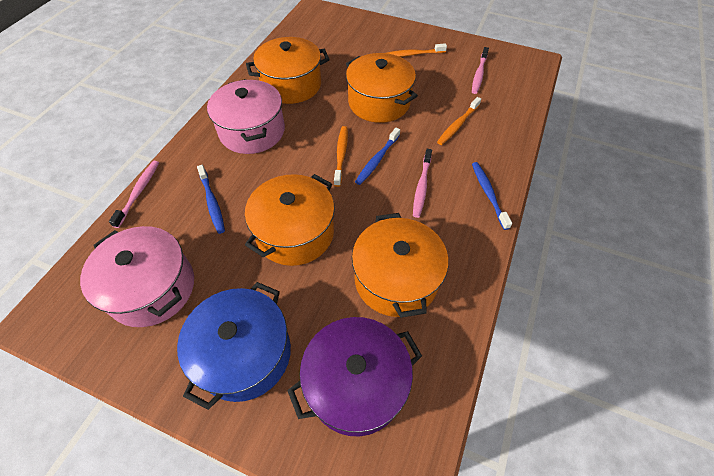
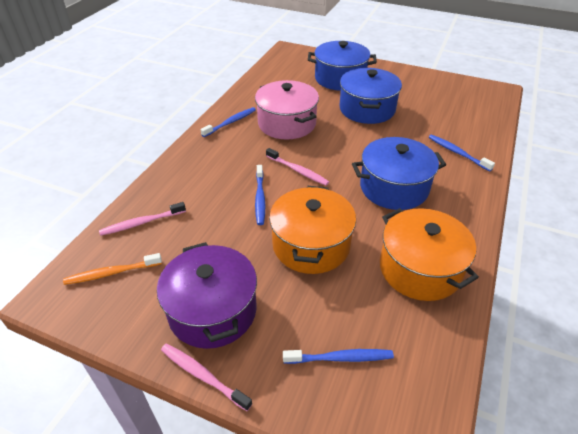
blue pot: 1 -> 3
blue toothbrush: 3 -> 4
orange pot: 4 -> 2
orange toothbrush: 3 -> 1
pink pot: 2 -> 1

